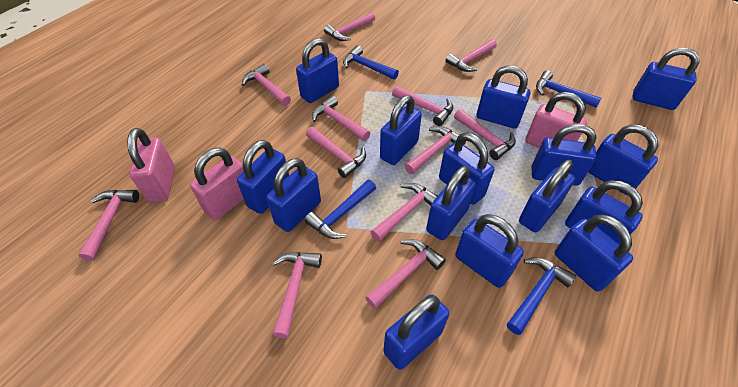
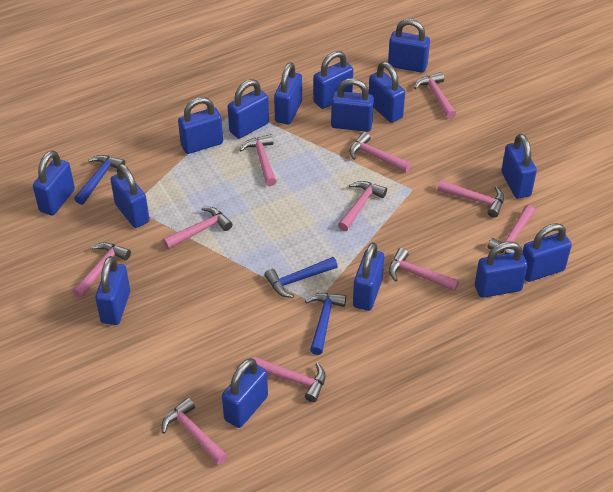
blue hammer: 4 -> 3
pink hammer: 12 -> 11
pink padlock: 3 -> 0

